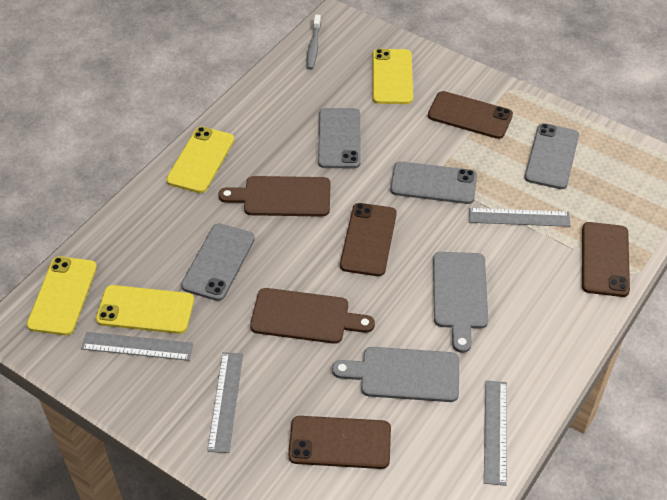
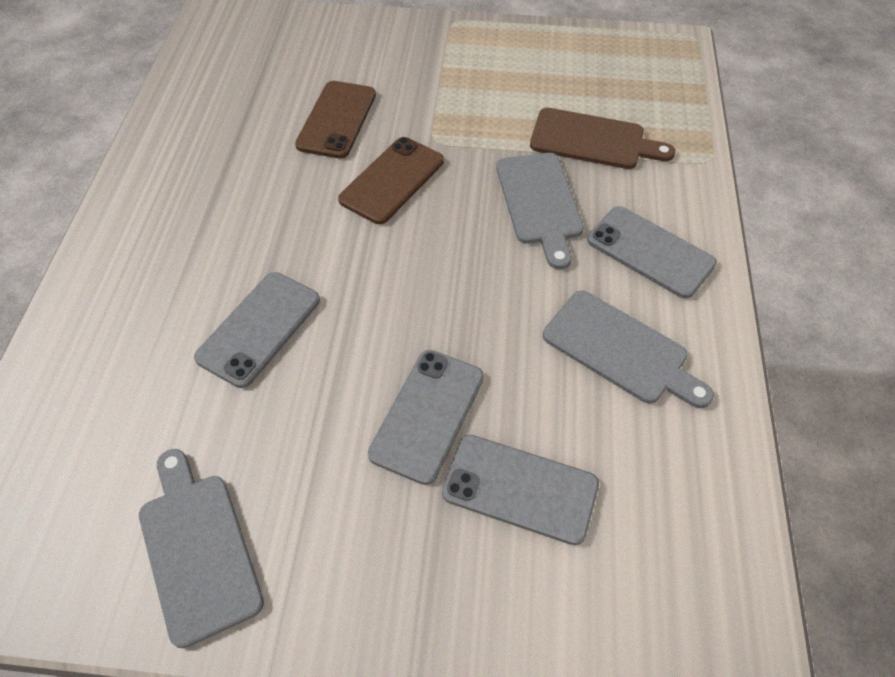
brown cutting board: 2 -> 1
brown phone: 4 -> 2
grey cutting board: 2 -> 3
grey ruler: 4 -> 0
grey toothbrush: 1 -> 0
yellow phone: 4 -> 0

